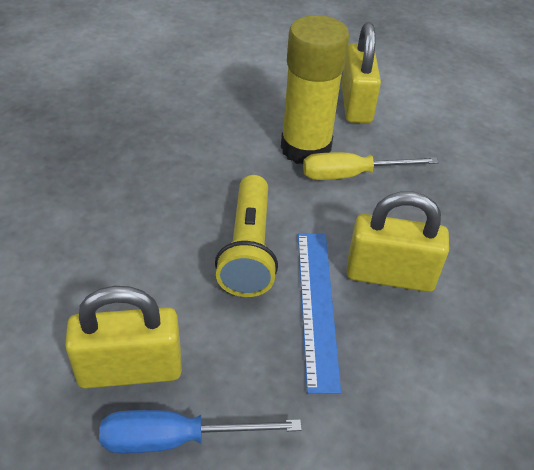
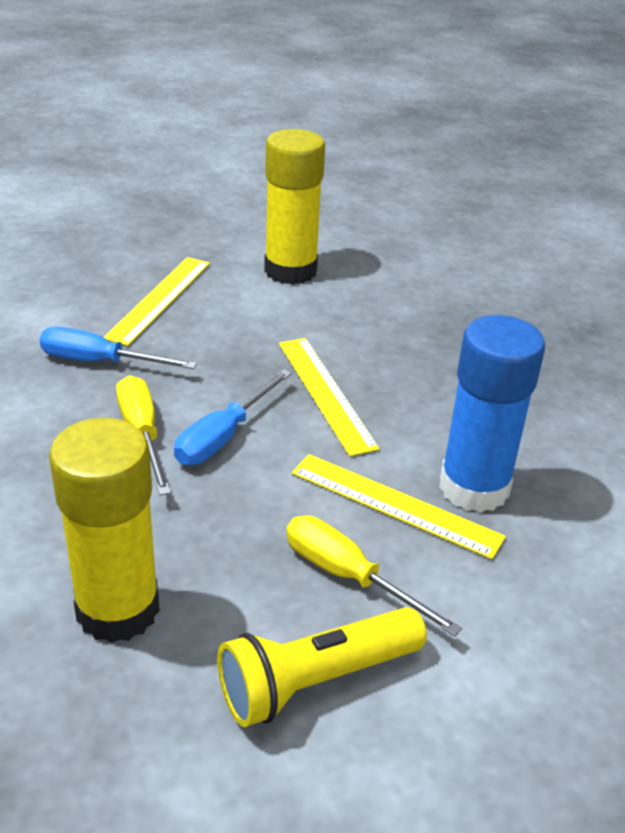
blue glue stick: 0 -> 1
blue ruler: 1 -> 0
blue screwdriver: 1 -> 2
yellow glue stick: 1 -> 2
yellow padlock: 3 -> 0
yellow ruler: 0 -> 3
yellow screwdriver: 1 -> 2

